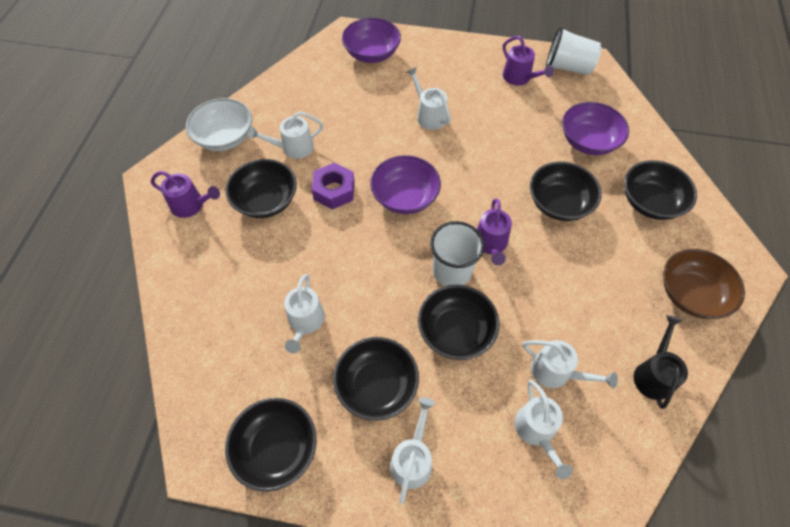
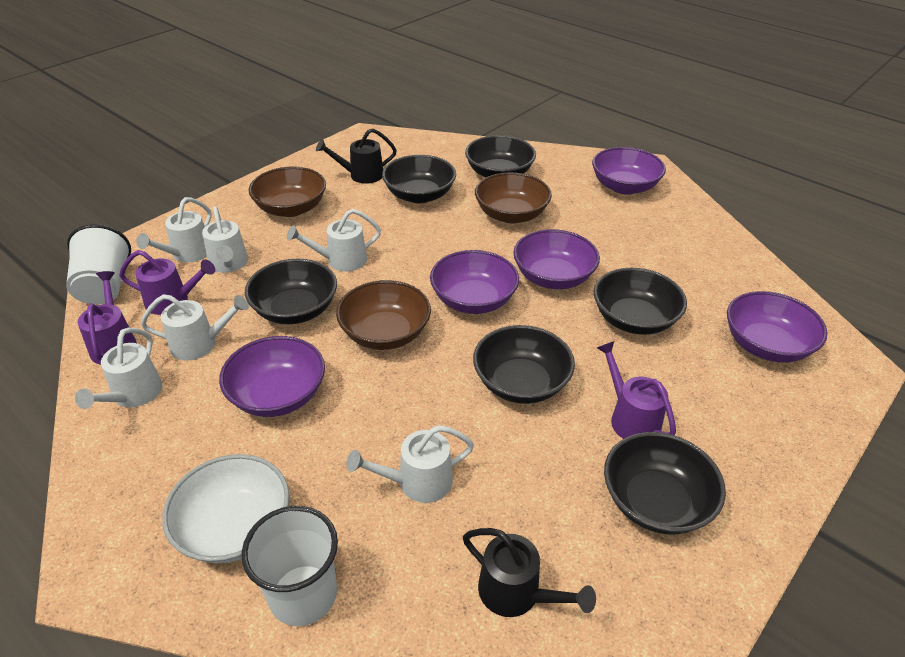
black watering can: 1 -> 2
brown bowl: 1 -> 3
purple bowl: 3 -> 5
purple nut: 1 -> 0

